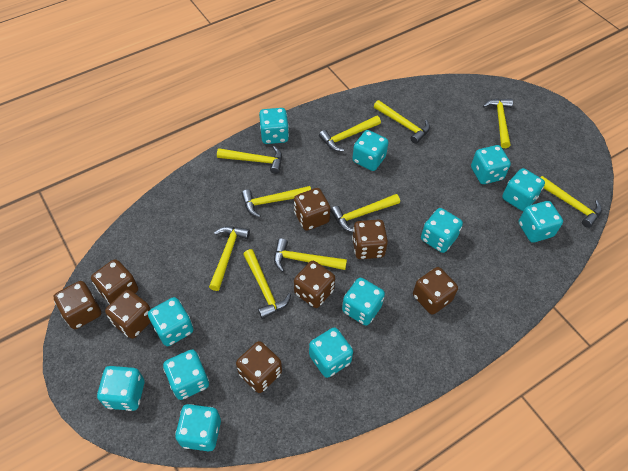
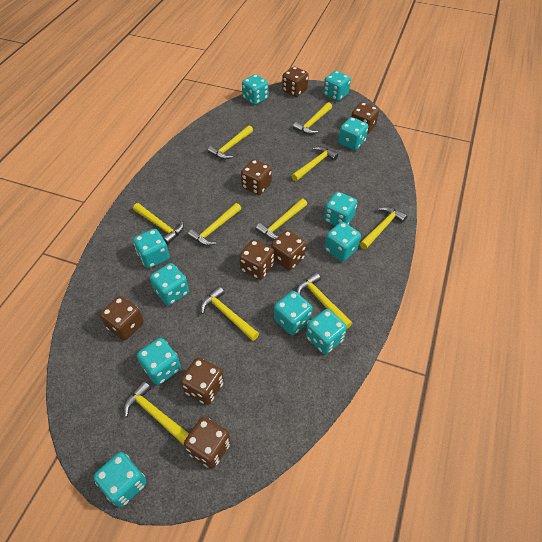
turquoise dice: 12 -> 11

